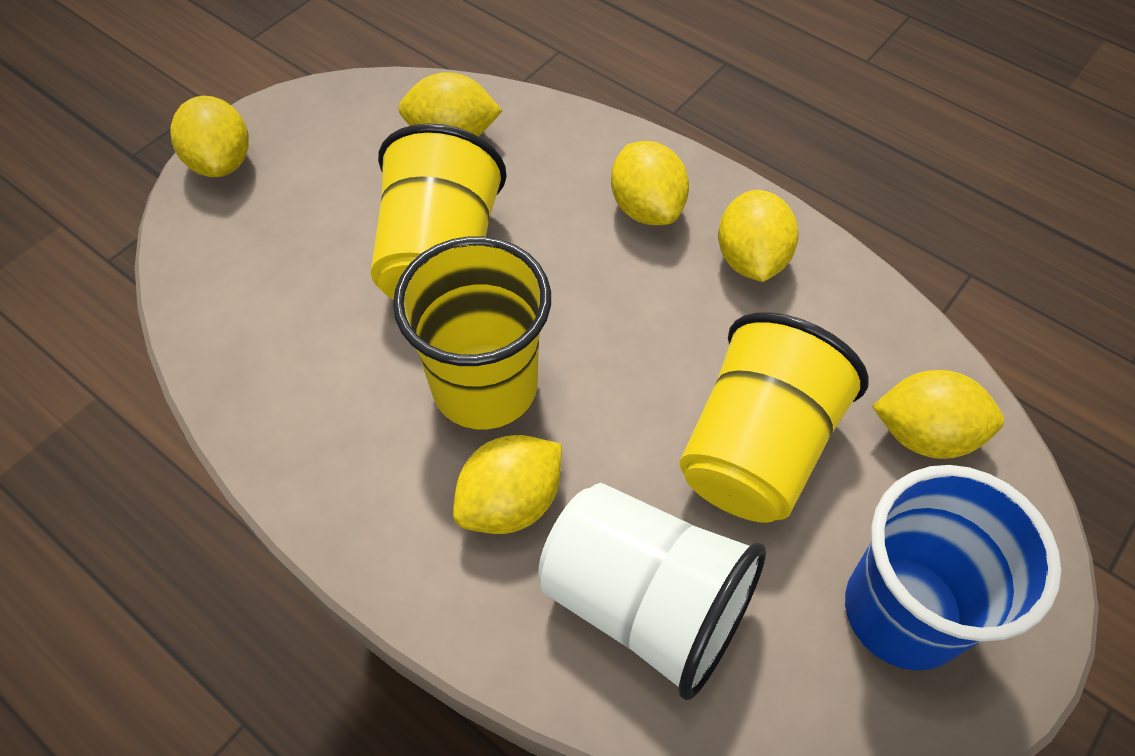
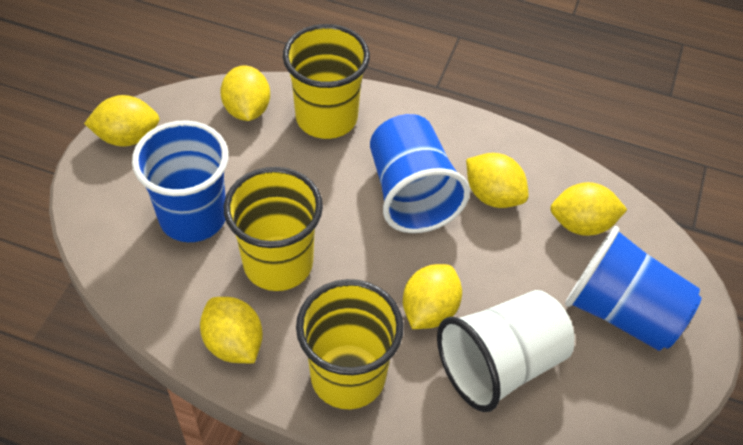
blue cup: 1 -> 3

